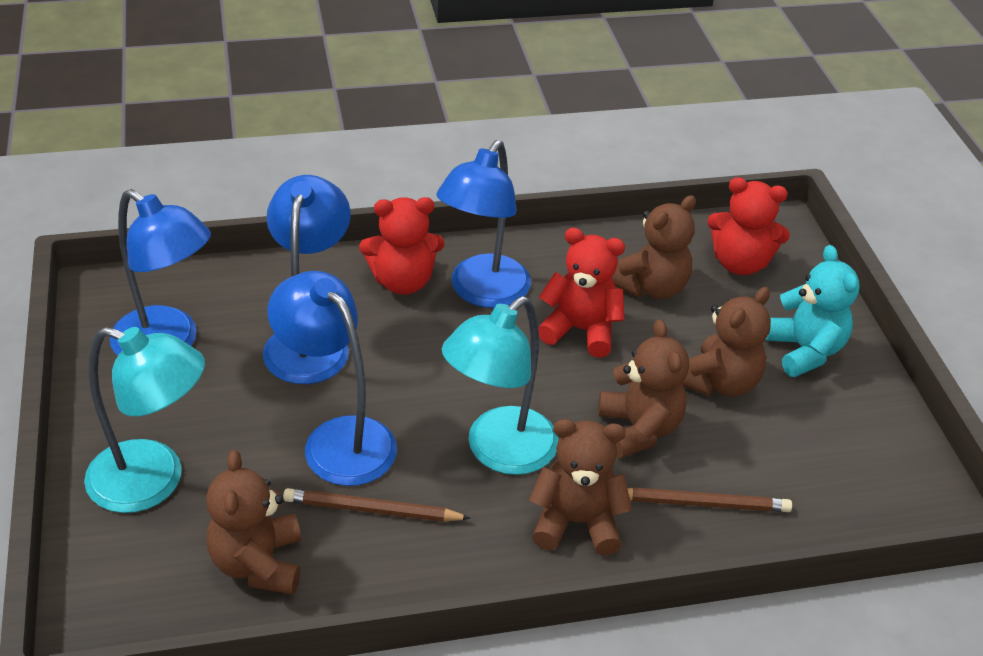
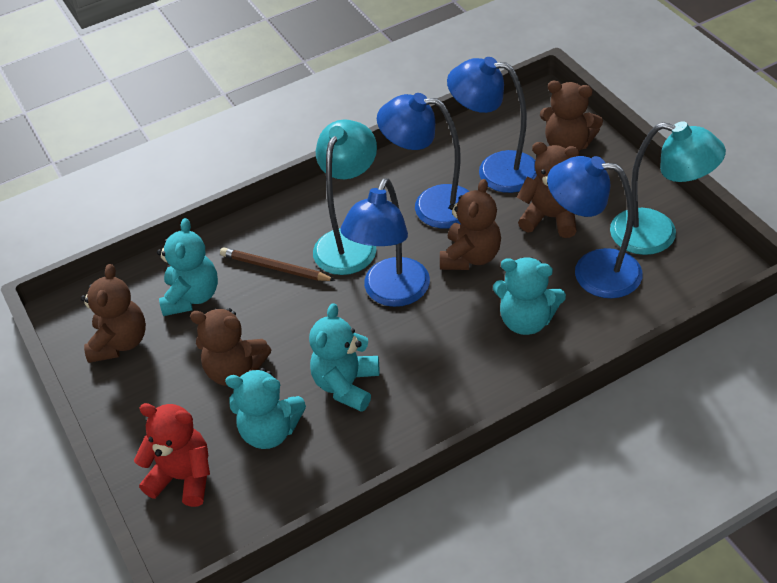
brown pencil: 2 -> 1
red teddy bear: 3 -> 1
turquoise teddy bear: 1 -> 4

